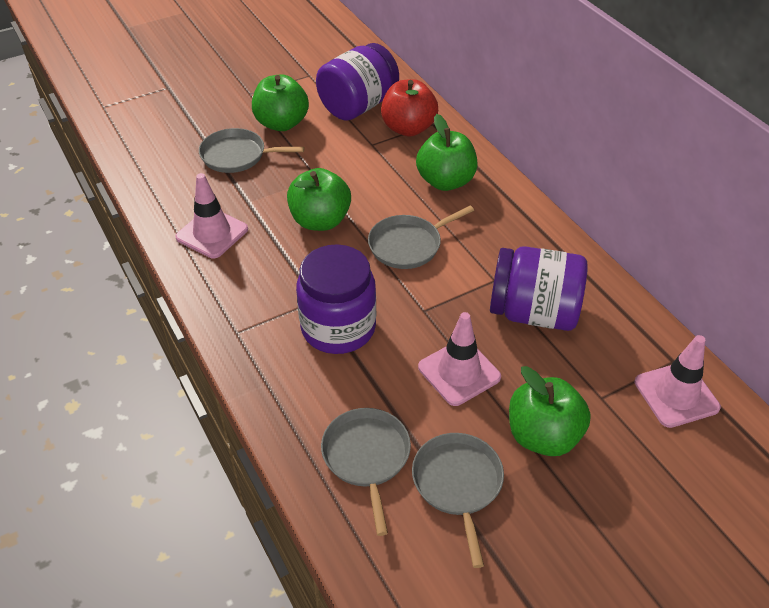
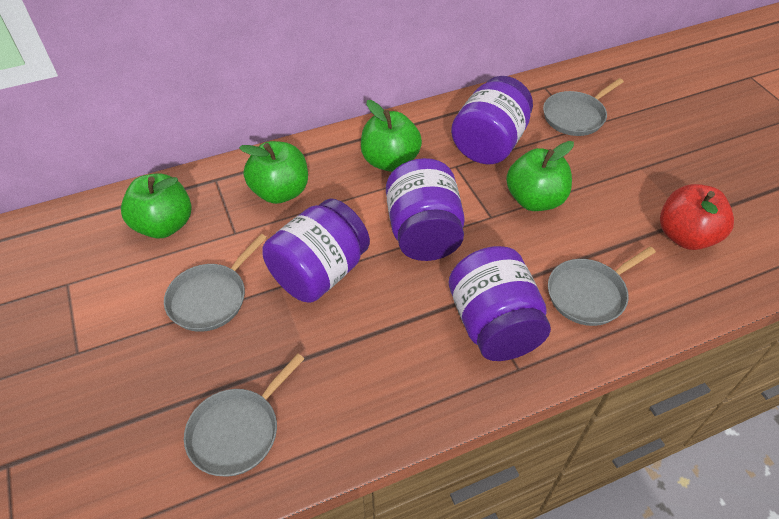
pink traffic cone: 3 -> 0
purple jar: 3 -> 4

